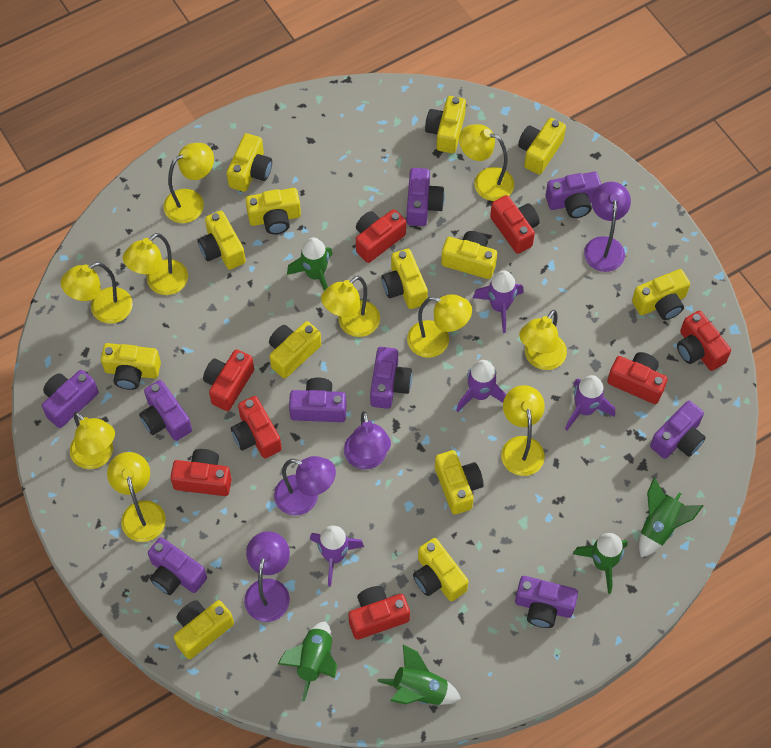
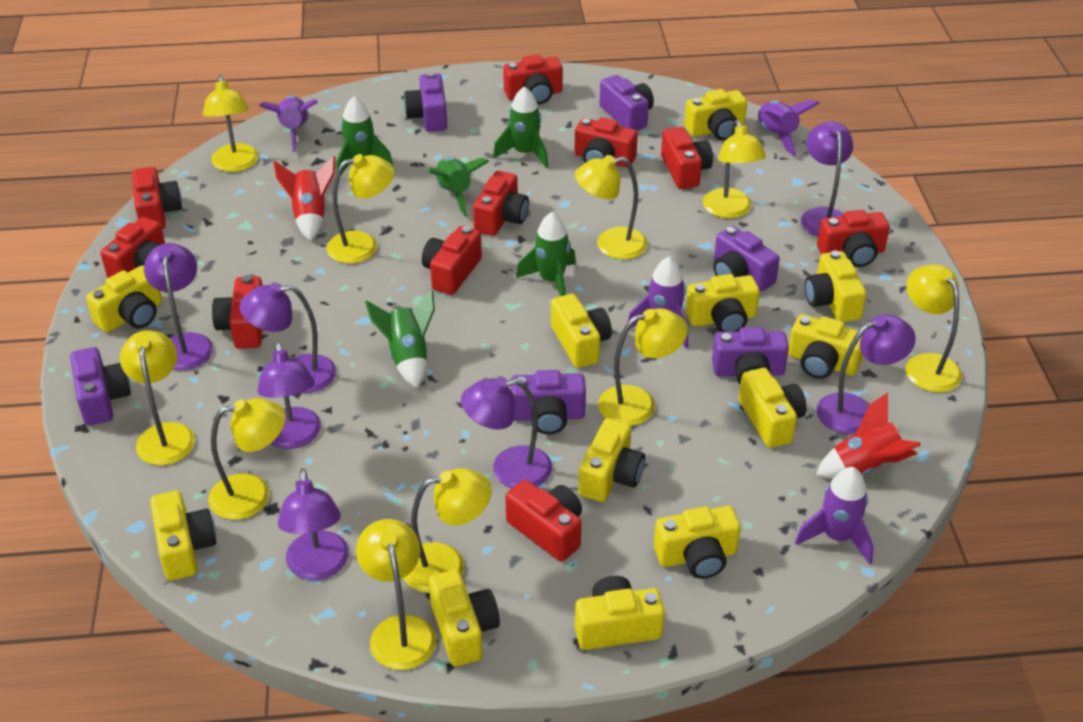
purple camera: 9 -> 6
purple lamp: 4 -> 7
red camera: 8 -> 10
red rocket: 0 -> 2
yellow camera: 13 -> 12

